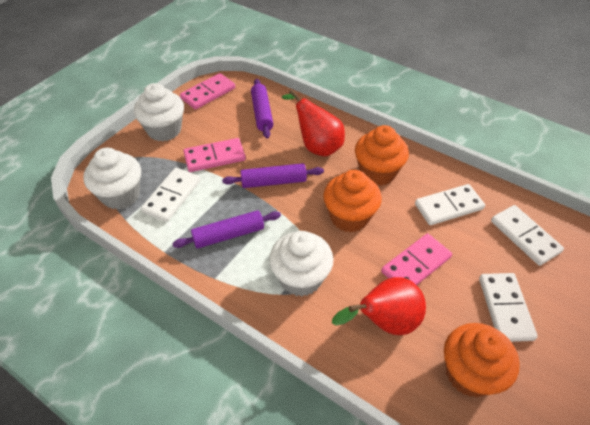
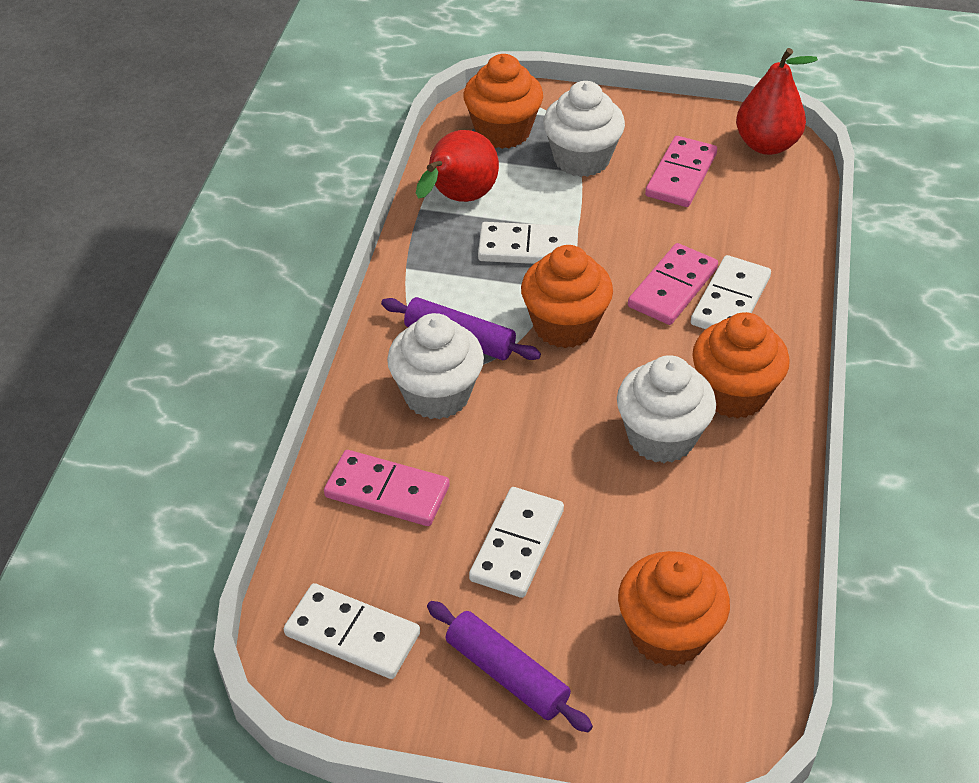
orange cupcake: 3 -> 4
purple rolling pin: 3 -> 2

